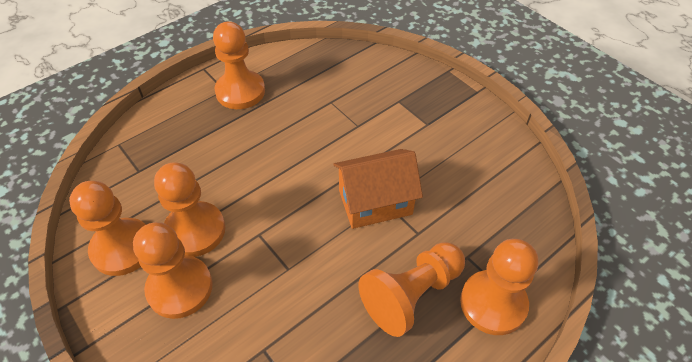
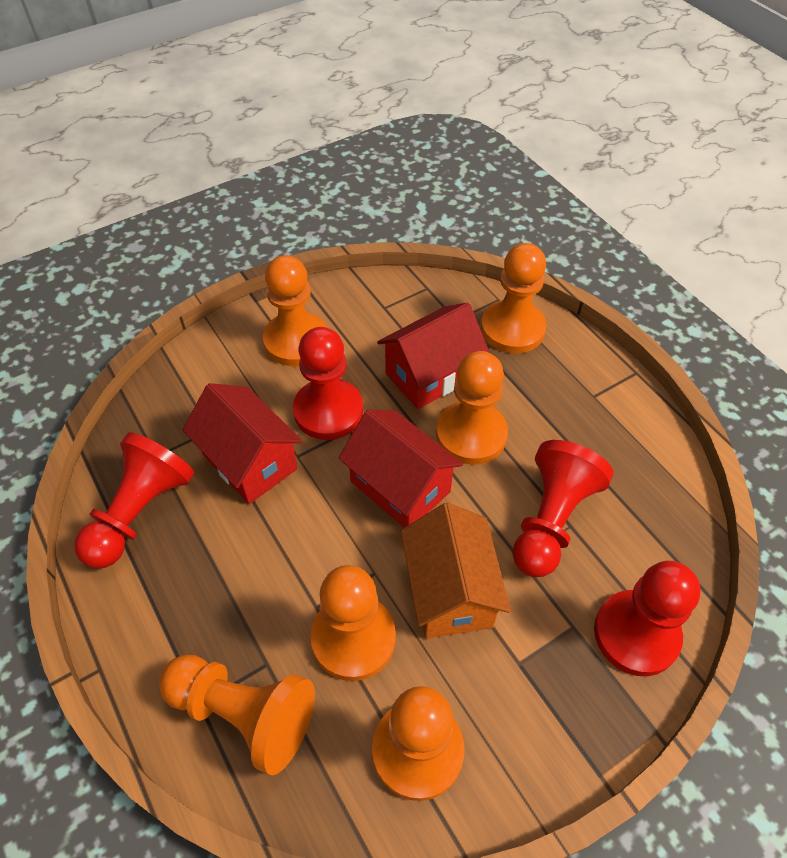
red house: 0 -> 3
red pawn: 0 -> 4

